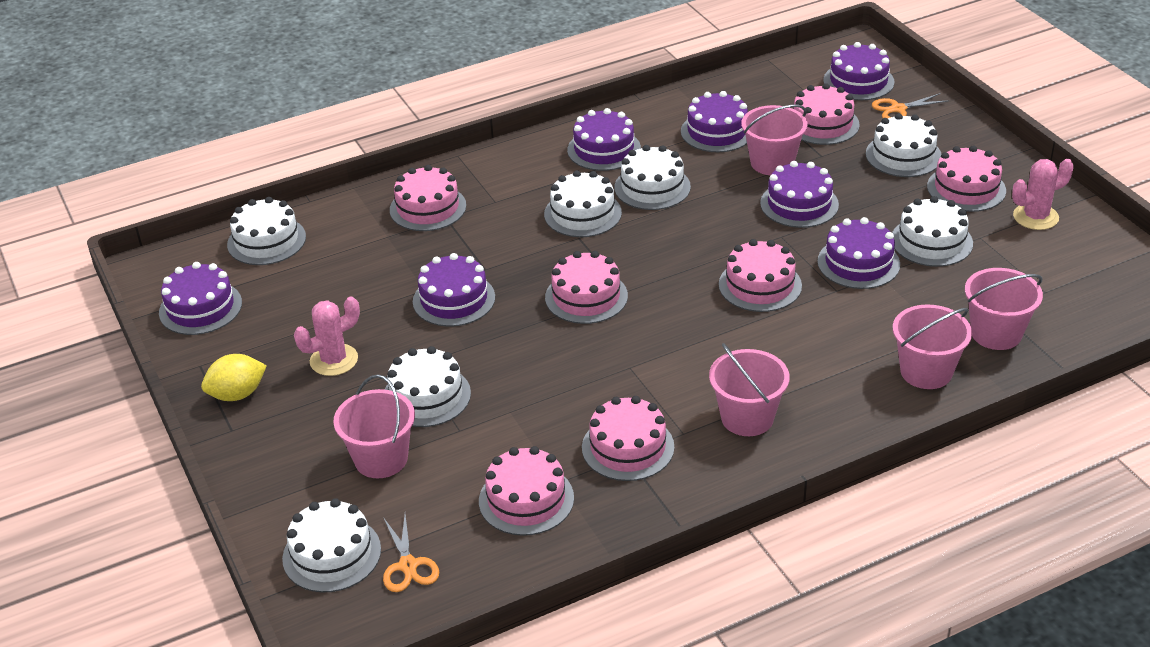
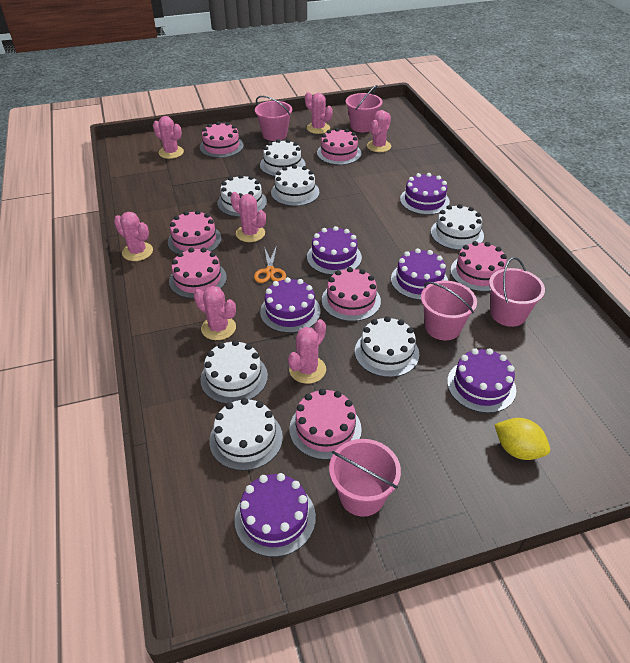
orange scissors: 2 -> 1
pink cactus: 2 -> 7
purple cake: 7 -> 6

